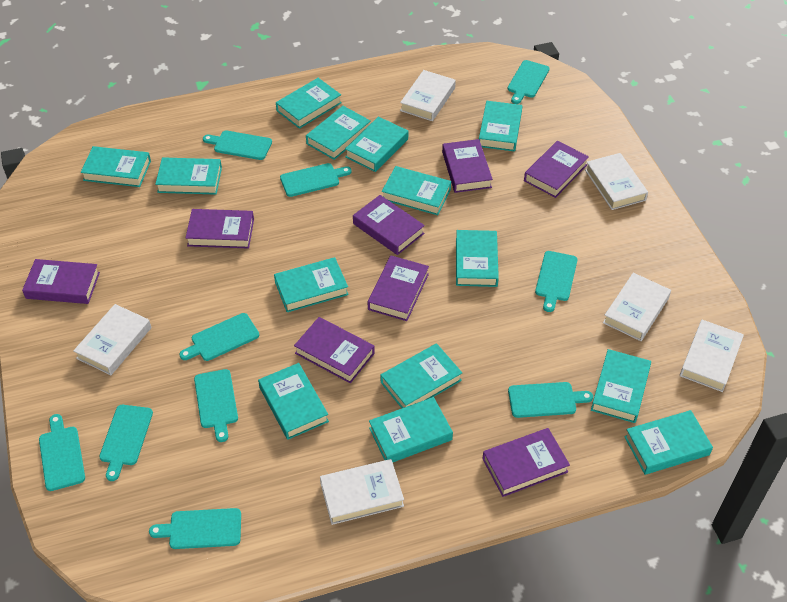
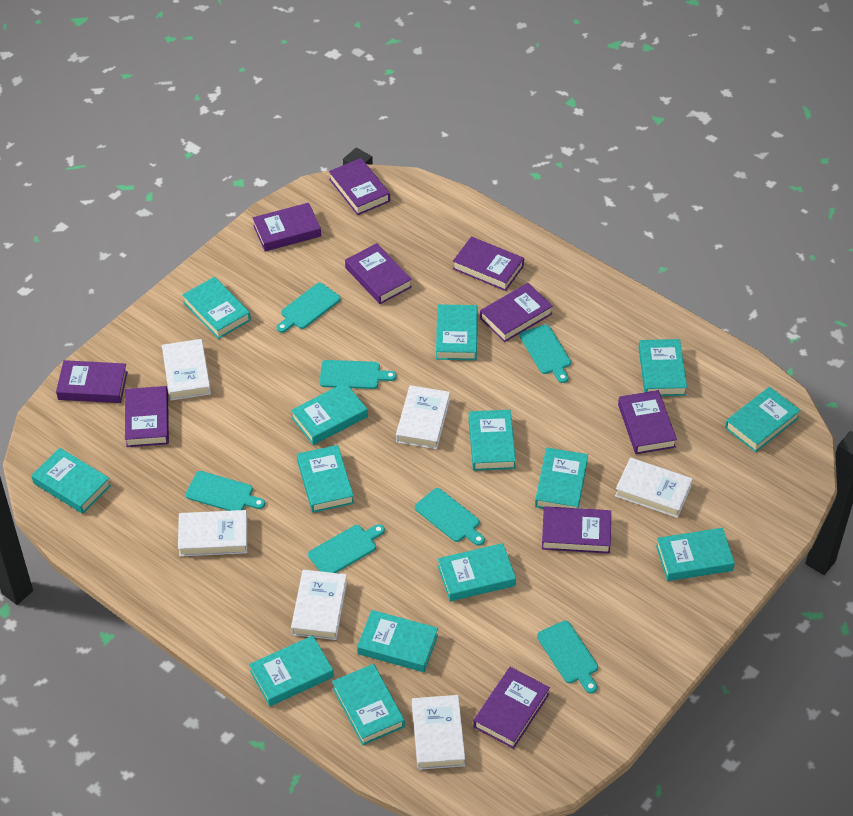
purple book: 8 -> 10
turquoise cutting board: 10 -> 7

